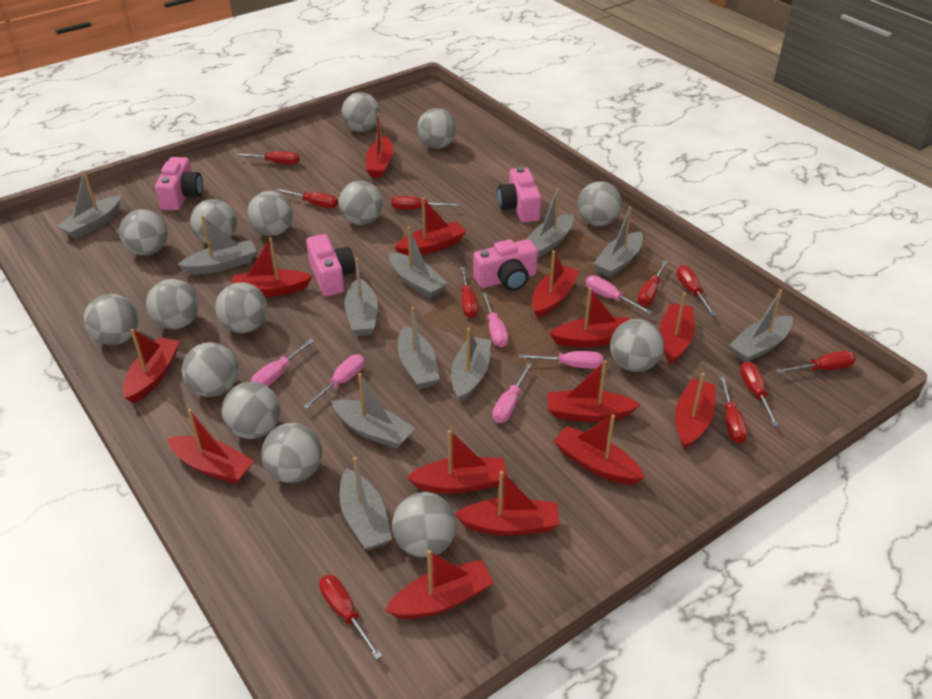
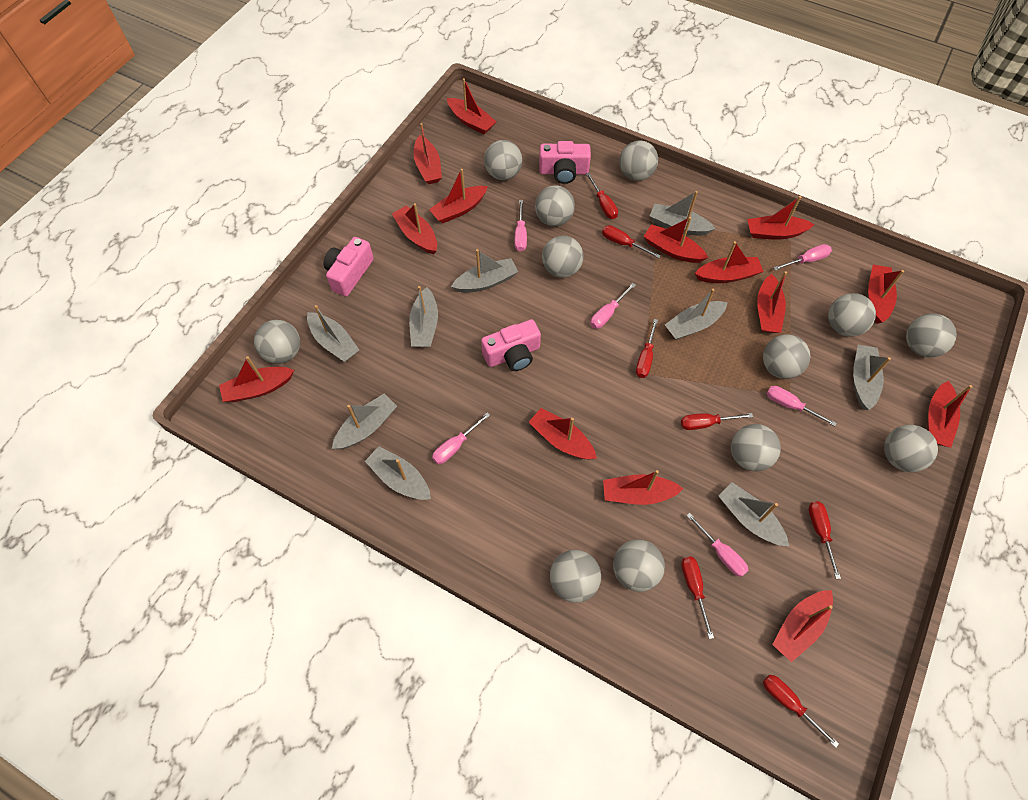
grey ball: 15 -> 12
grey boat: 11 -> 9
pink camera: 4 -> 3
red screwdriver: 10 -> 7

